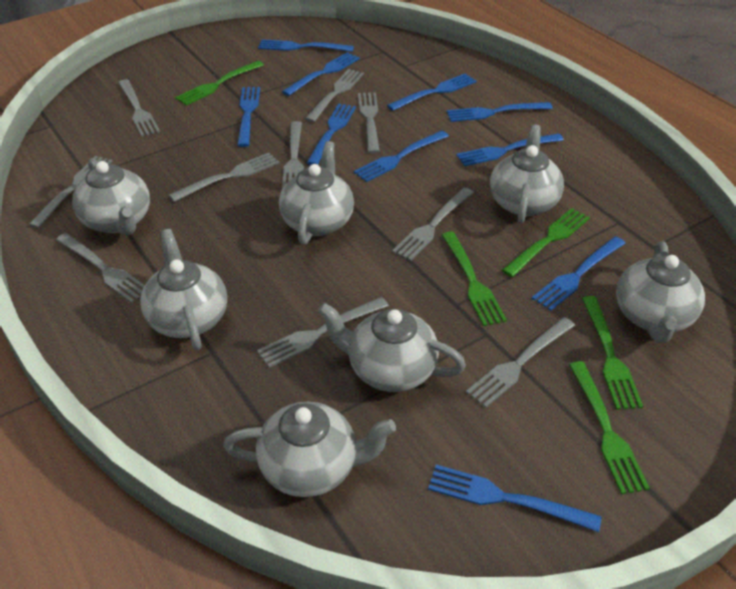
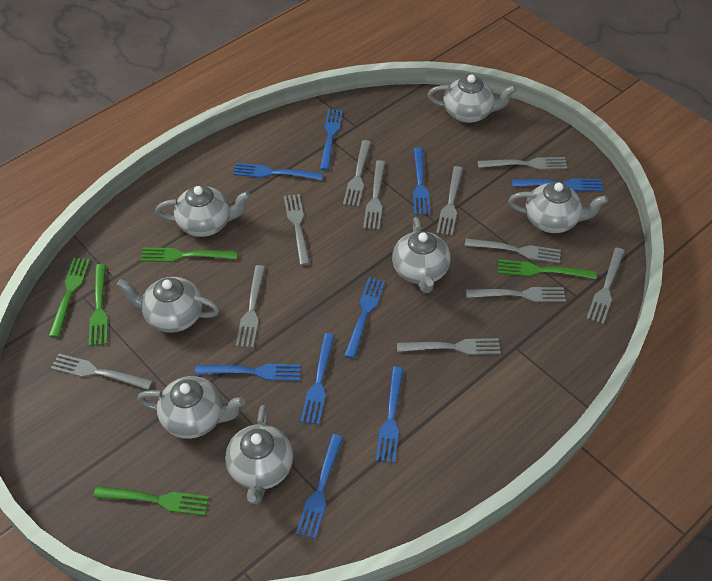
blue fork: 10 -> 9
grey fork: 10 -> 11

